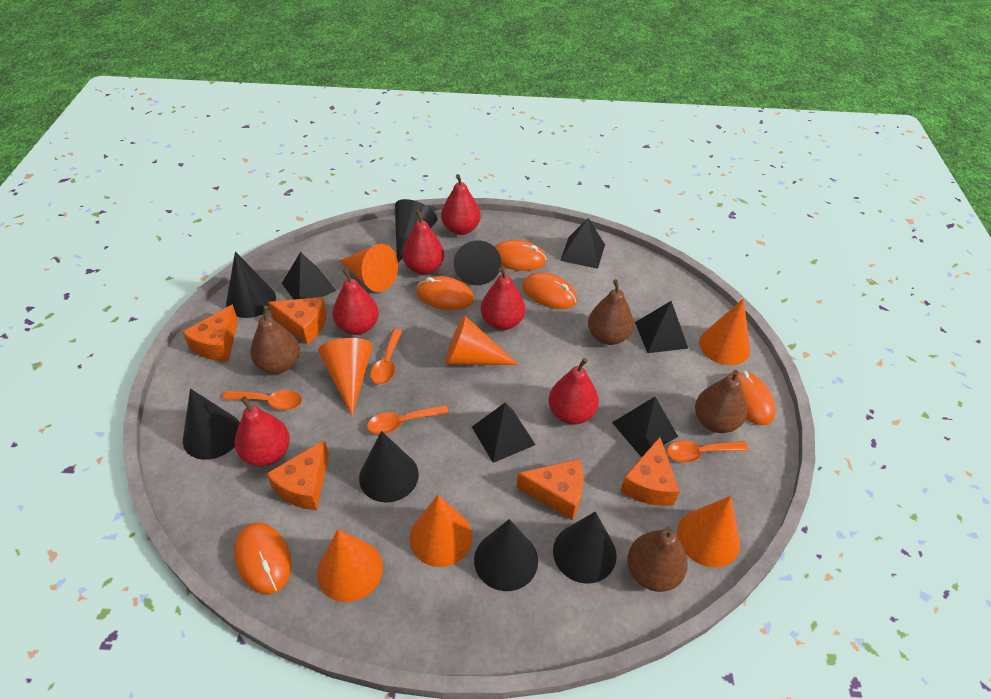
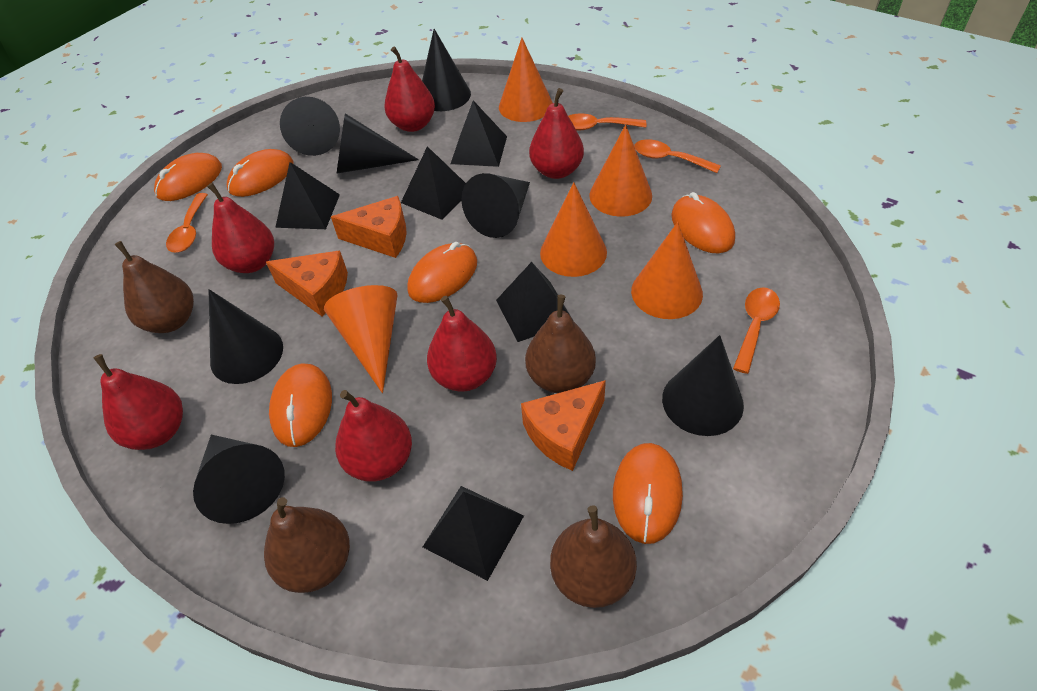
orange cheese: 5 -> 3
orange cone: 7 -> 5
orange mouse: 5 -> 6

